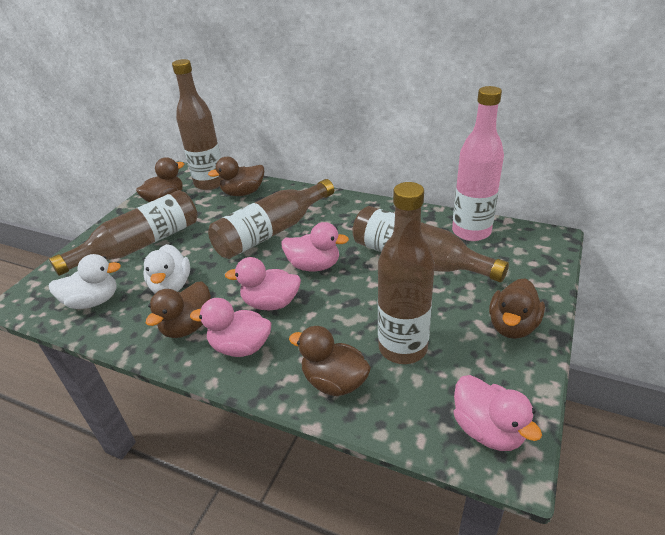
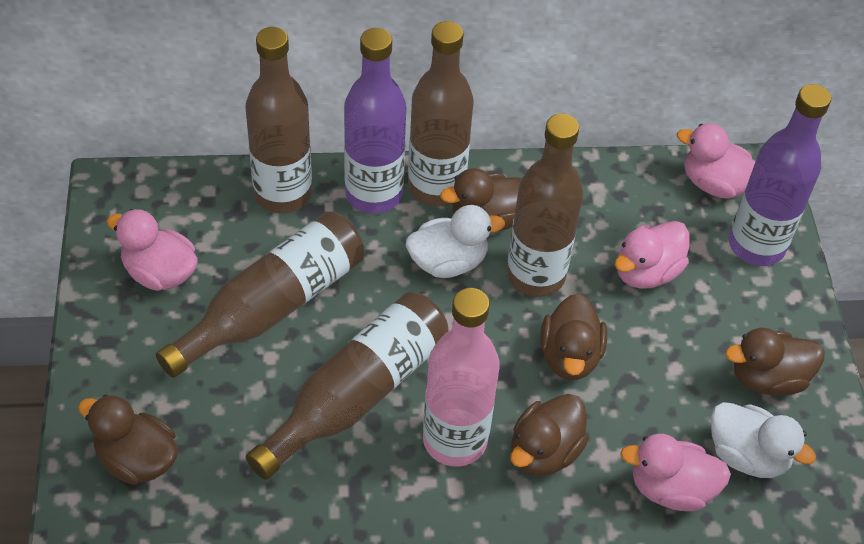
purple bottle: 0 -> 2

